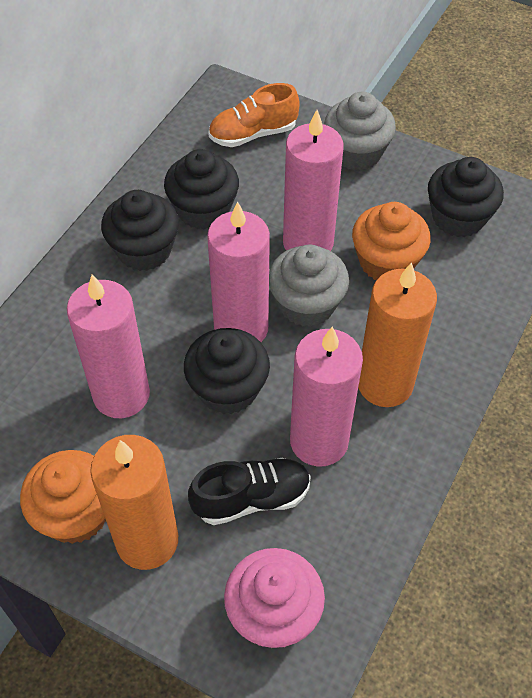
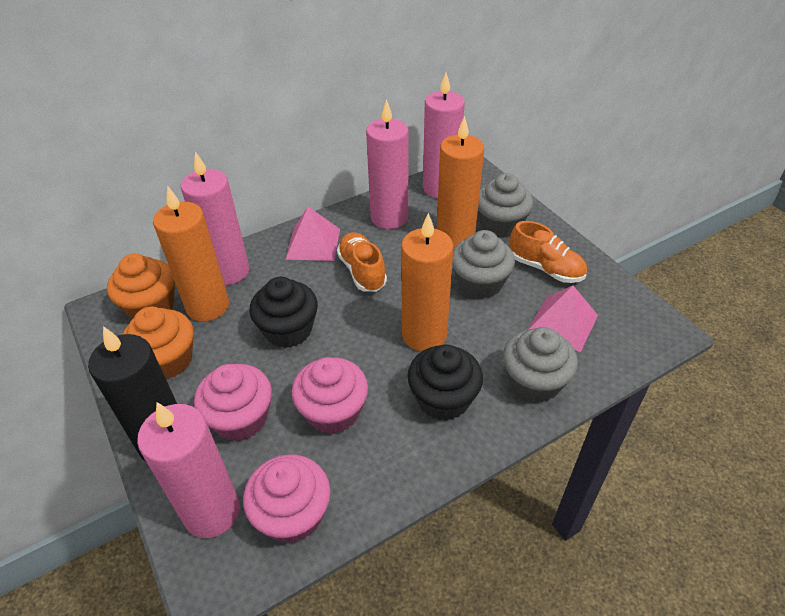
black candle: 0 -> 1
black cupcake: 4 -> 2
black shoe: 1 -> 0
grey cupcake: 2 -> 3
orange candle: 2 -> 3
orange shoe: 1 -> 2
pink cupcake: 1 -> 3
pink pyramid: 0 -> 2

